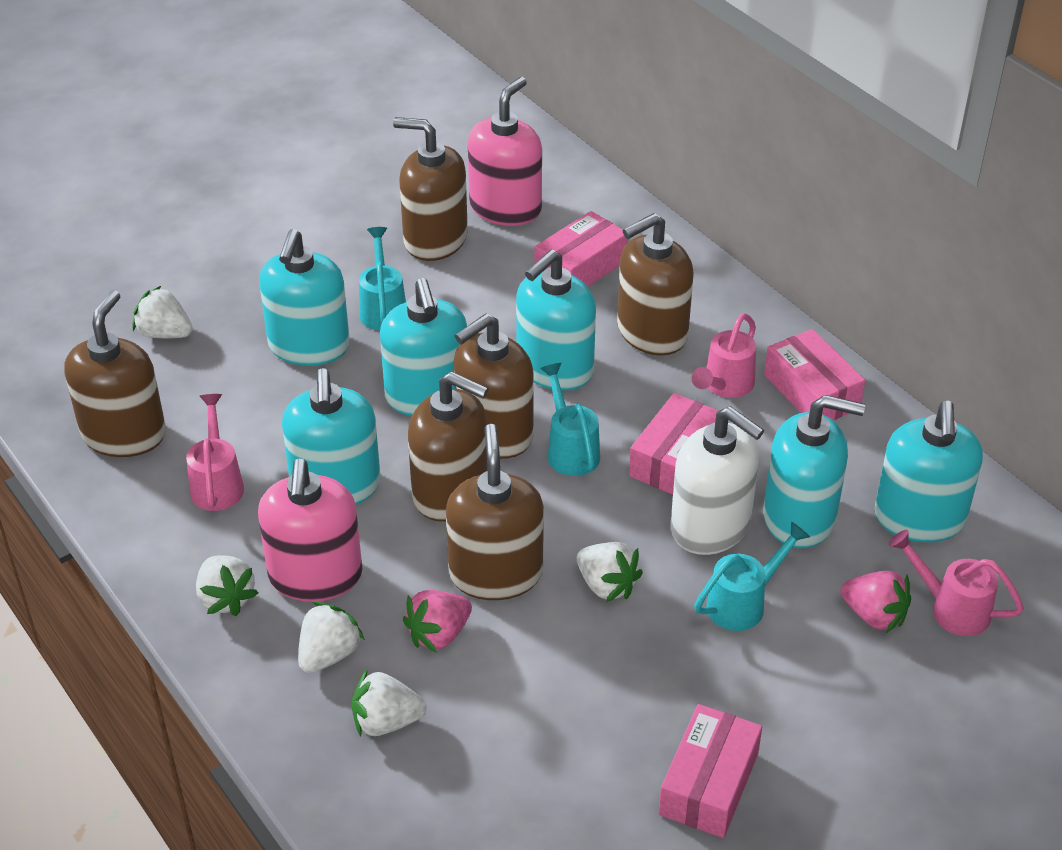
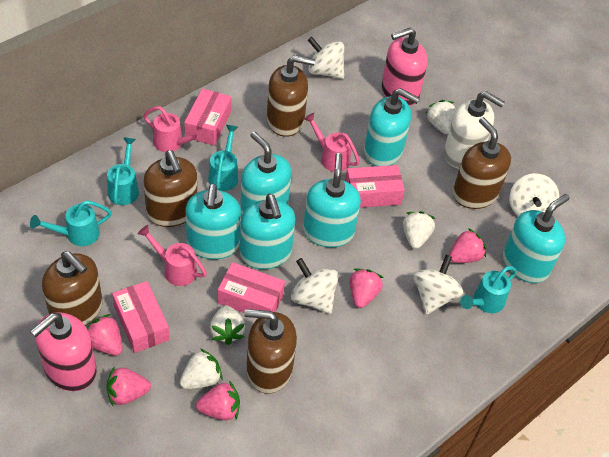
brown soap dispenser: 6 -> 5
pink strawberry: 2 -> 5
turquoise watering can: 3 -> 4
white spinning top: 0 -> 4
white strawberry: 5 -> 4

